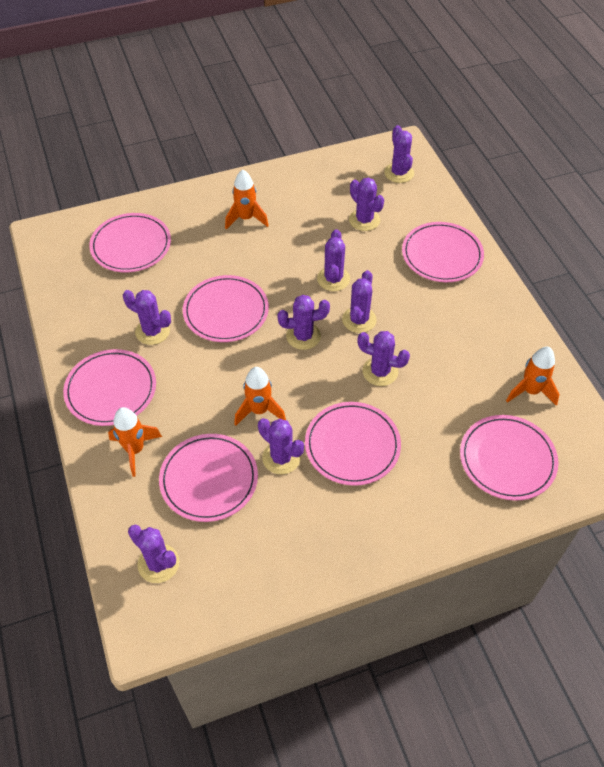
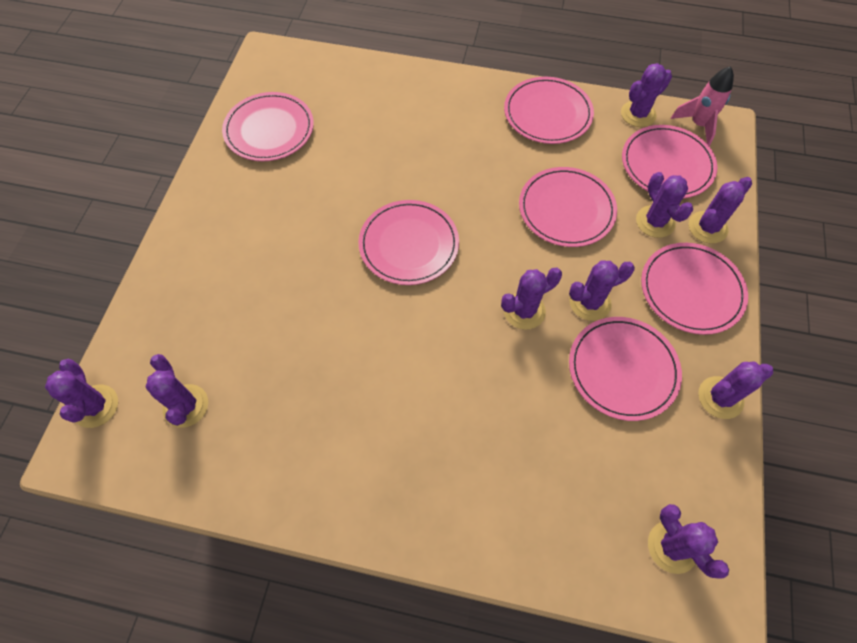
orange rocket: 4 -> 0
pink rocket: 0 -> 1

